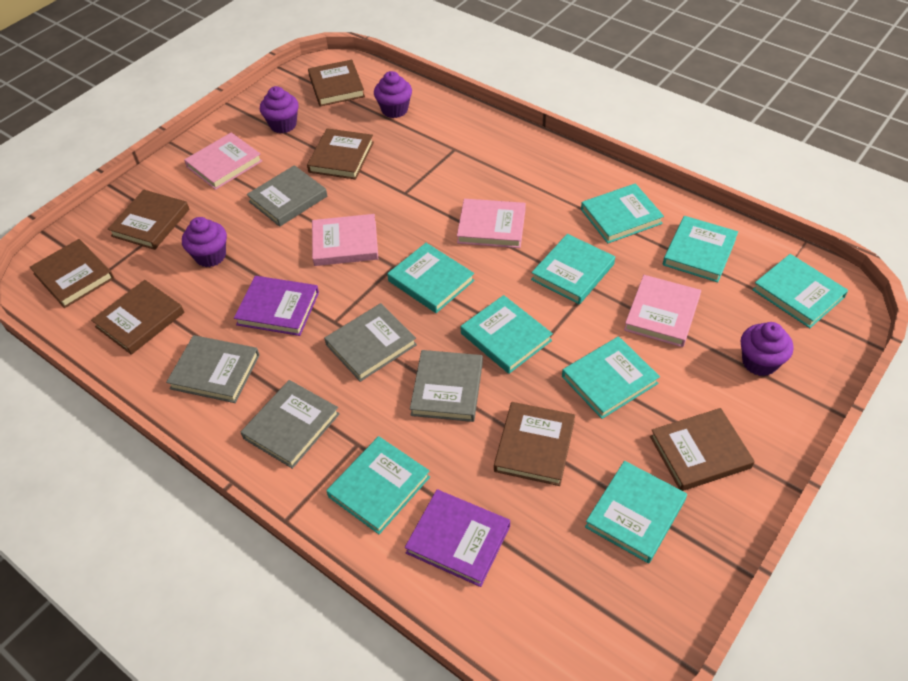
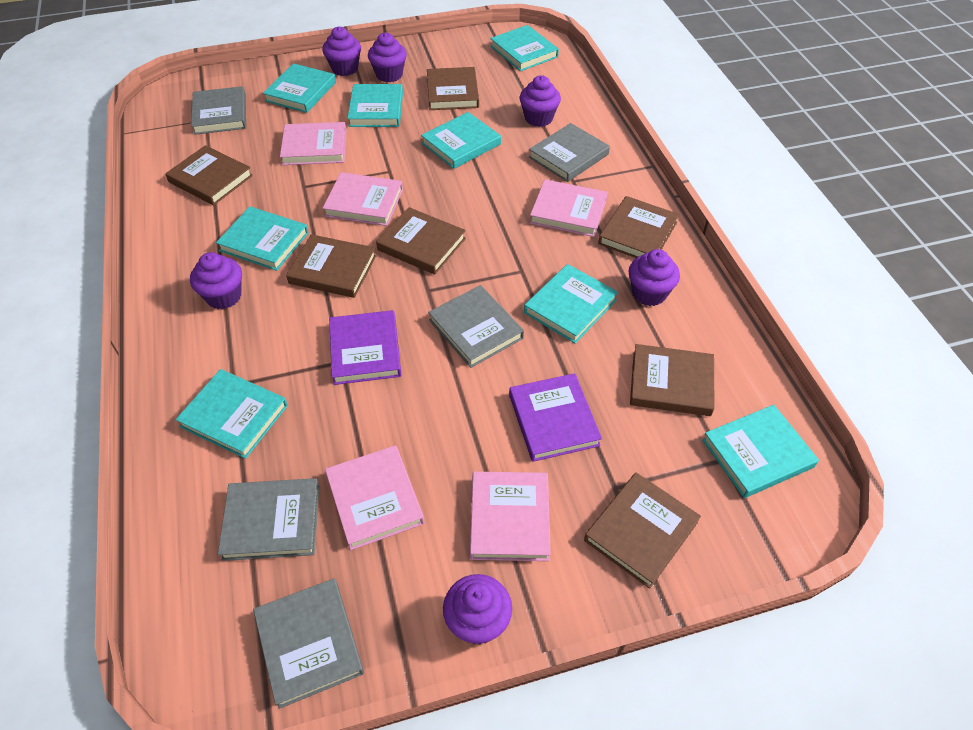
pink book: 4 -> 5
purple cupcake: 4 -> 6
turquoise book: 9 -> 8

